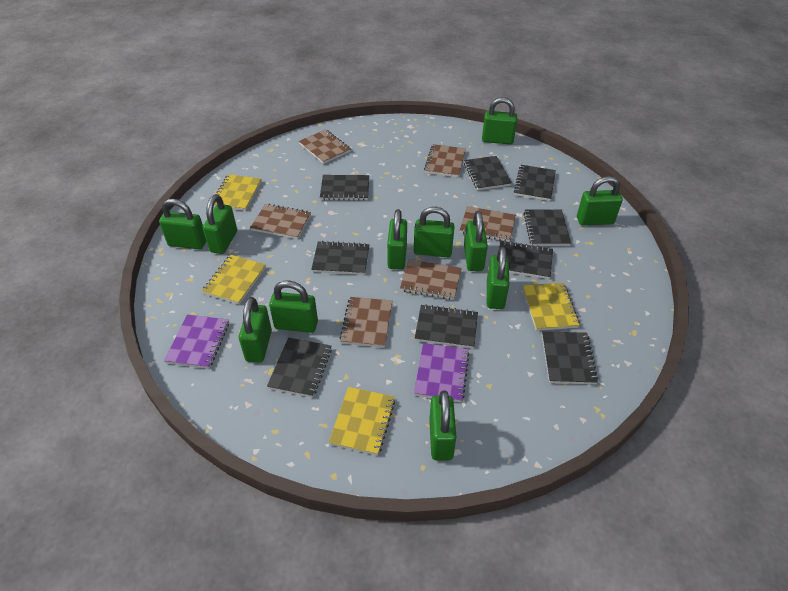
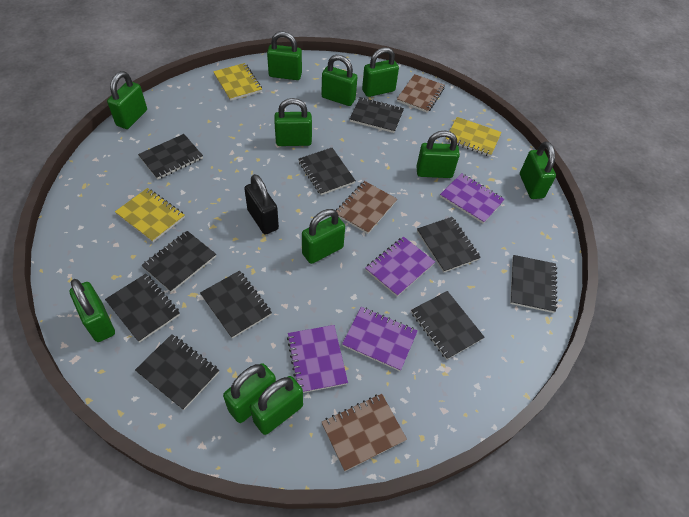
black notebook: 9 -> 10
black padlock: 0 -> 1
brown notebook: 6 -> 3
purple notebook: 2 -> 4
yellow notebook: 4 -> 3

